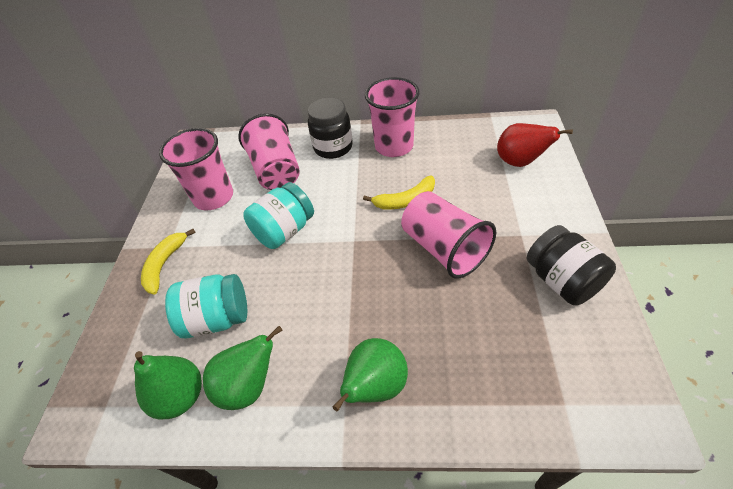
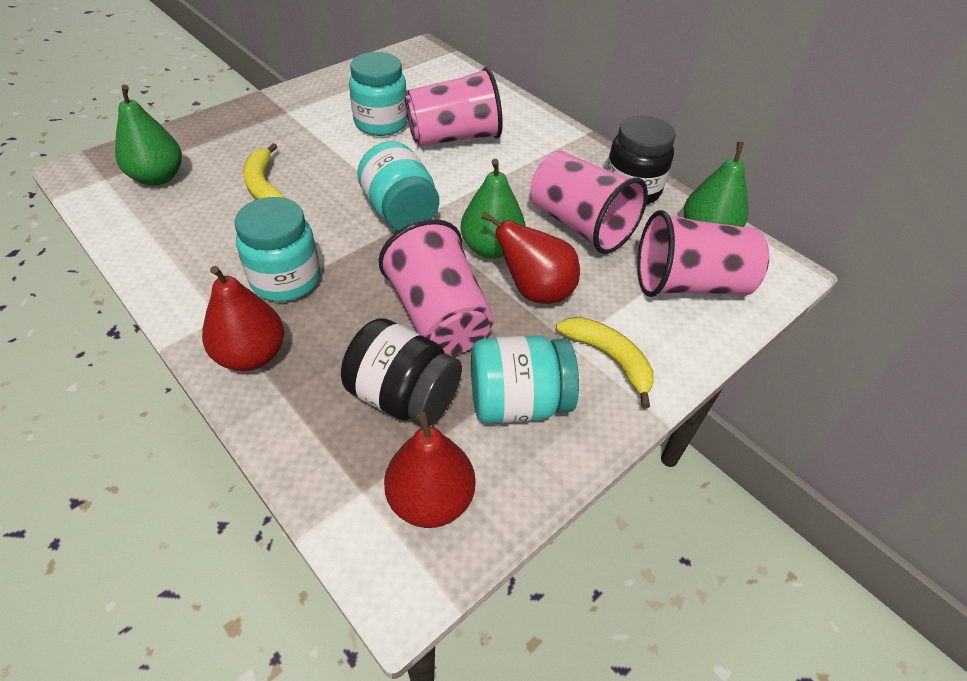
red pear: 1 -> 3
turquoise jar: 2 -> 4

